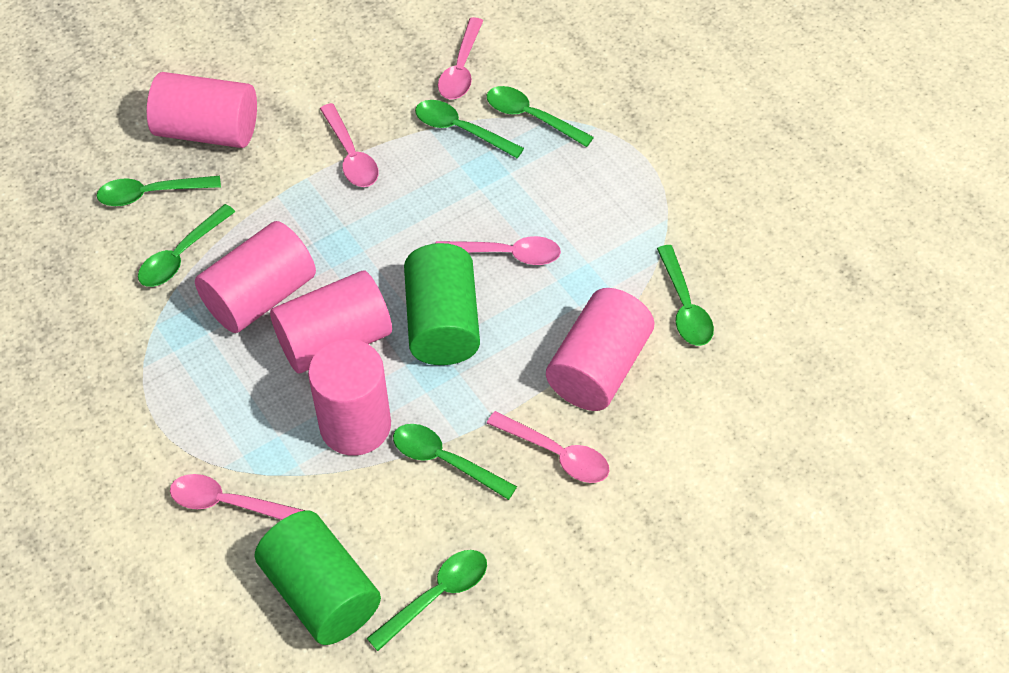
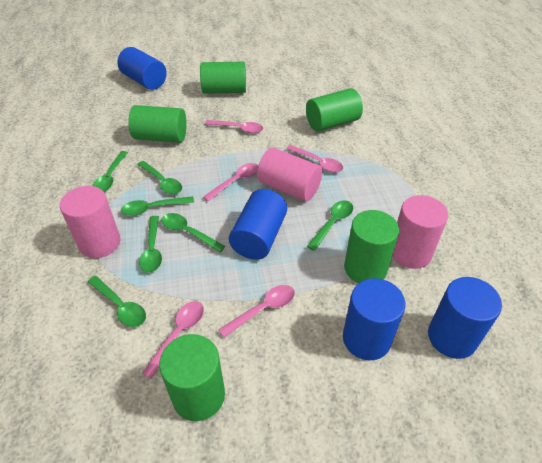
blue cylinder: 0 -> 4
green cylinder: 2 -> 5
pink cylinder: 5 -> 3

